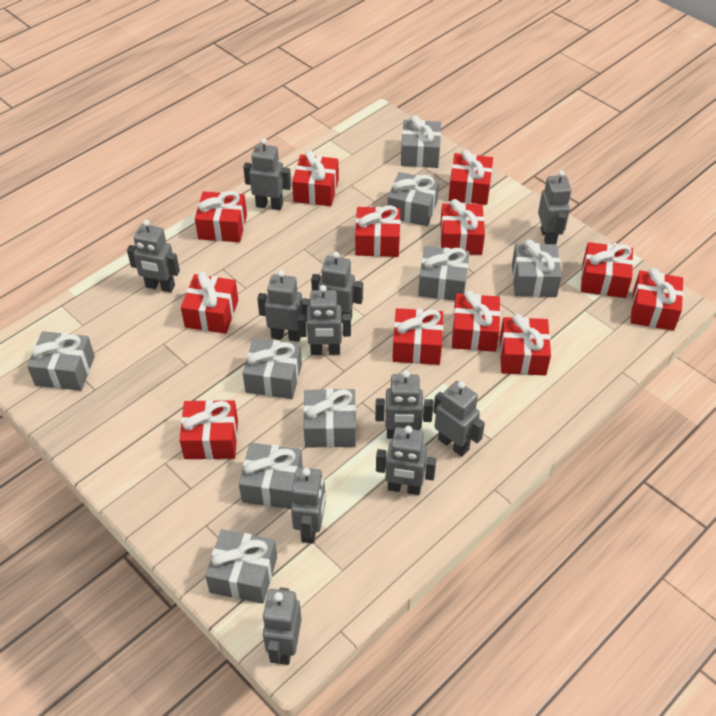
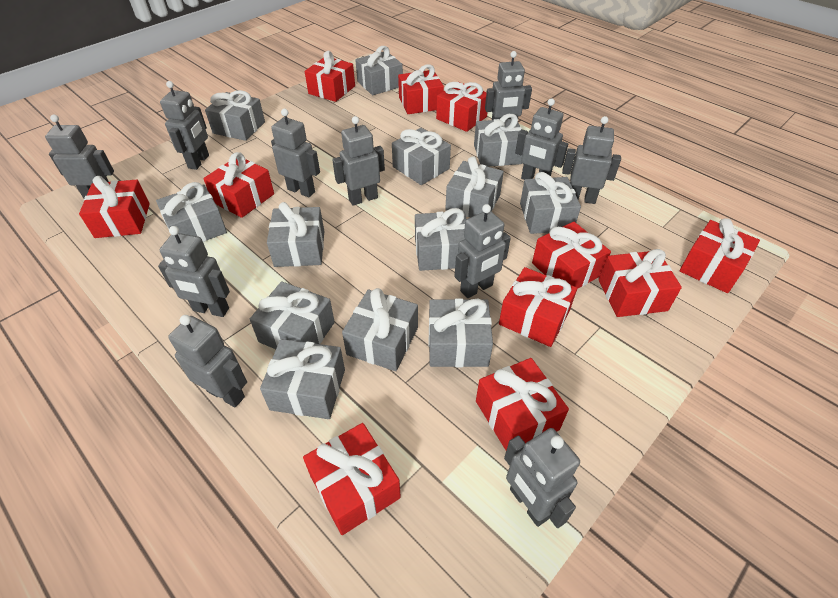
grey gift: 9 -> 13
red gift: 12 -> 11

